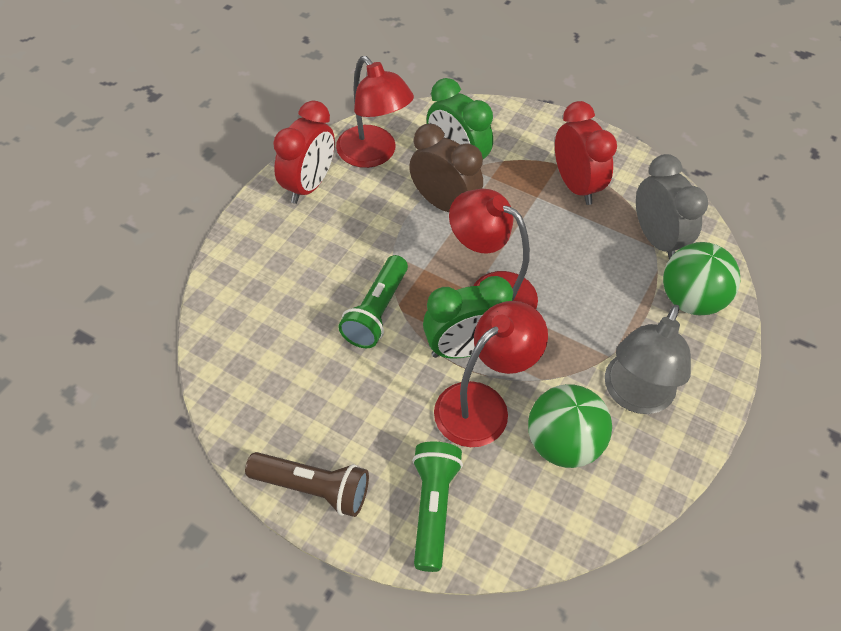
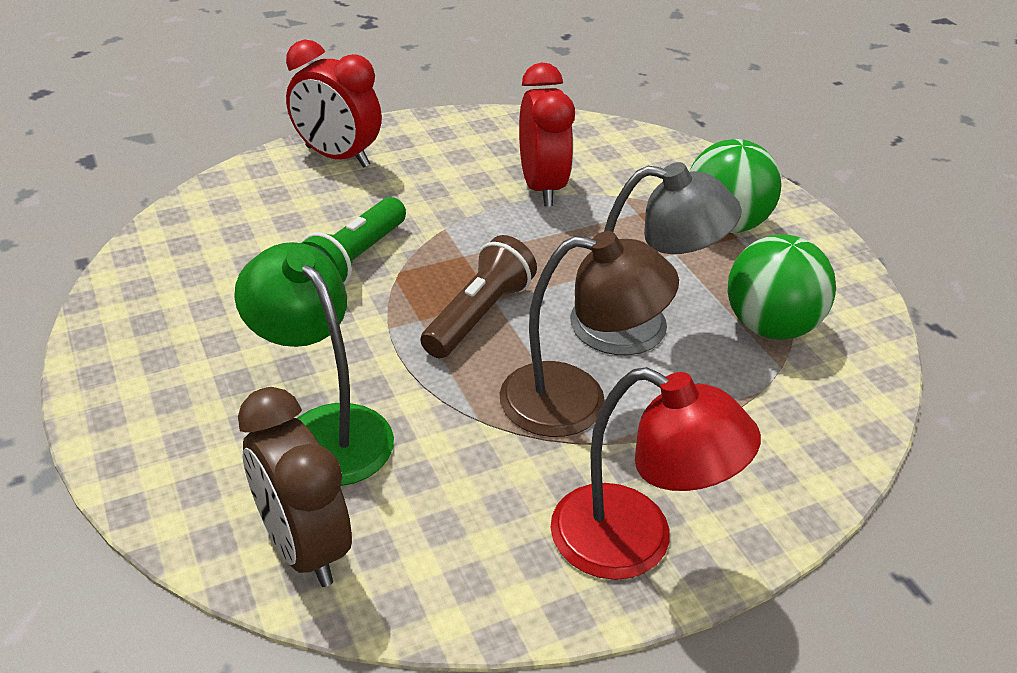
brown lamp: 0 -> 1
green clock: 2 -> 0
green flashlight: 2 -> 1
green lamp: 0 -> 1
grey clock: 1 -> 0
red lamp: 3 -> 1

